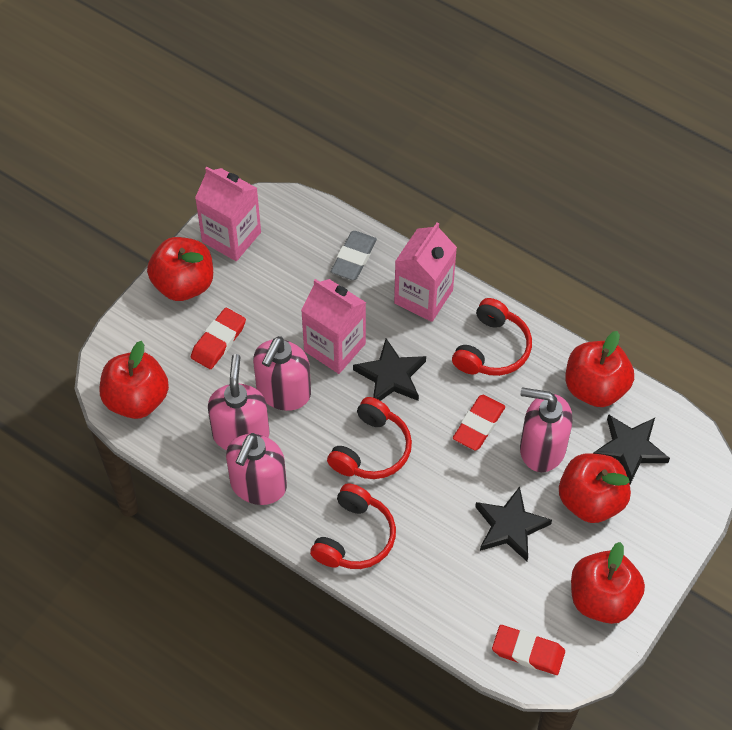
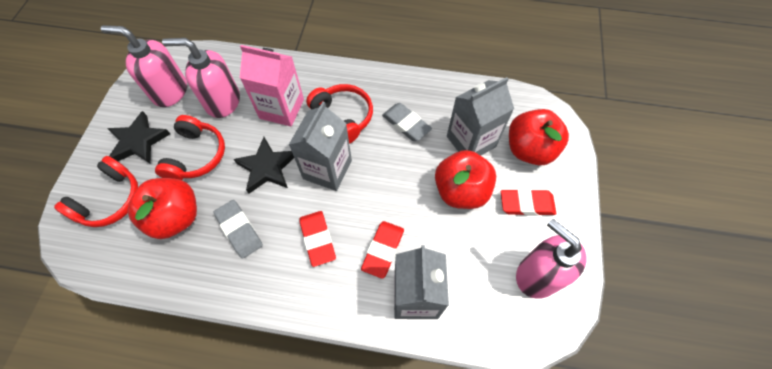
black star: 3 -> 2
grey carton: 0 -> 3
grey eraser: 1 -> 2
pink carton: 3 -> 1
pink soap dispenser: 4 -> 3
red apple: 5 -> 3

